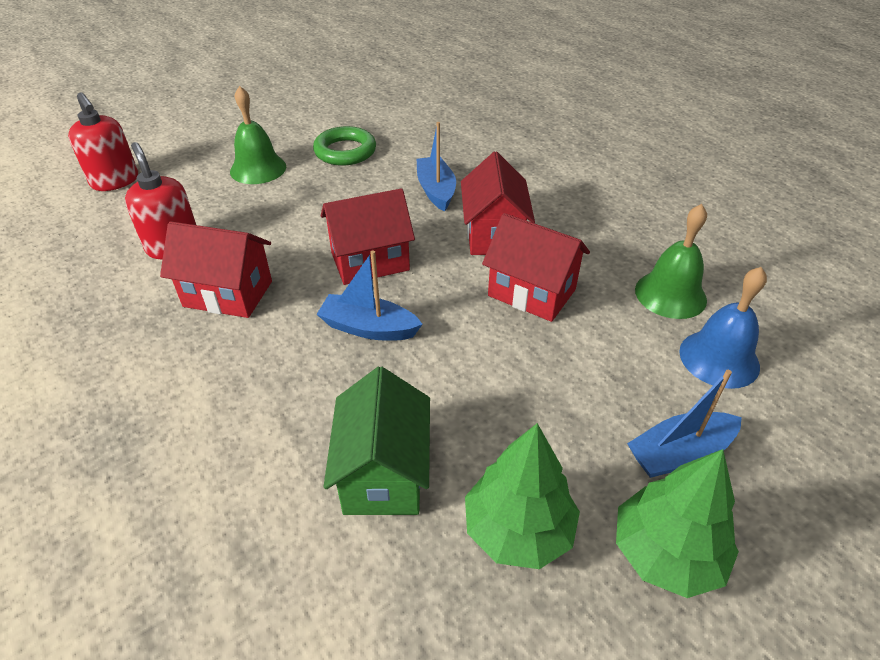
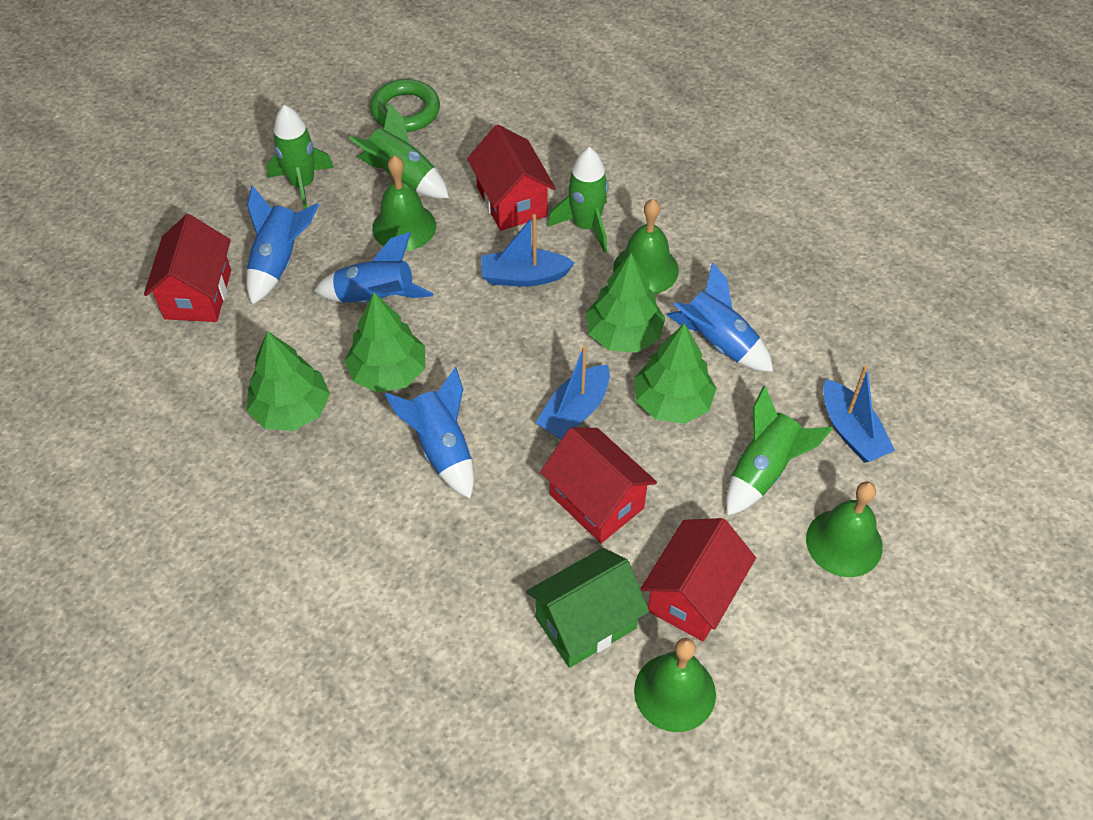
blue bell: 1 -> 0
blue rocket: 0 -> 4
green bell: 2 -> 4
green rocket: 0 -> 4
green tree: 2 -> 4
red soap dispenser: 2 -> 0

